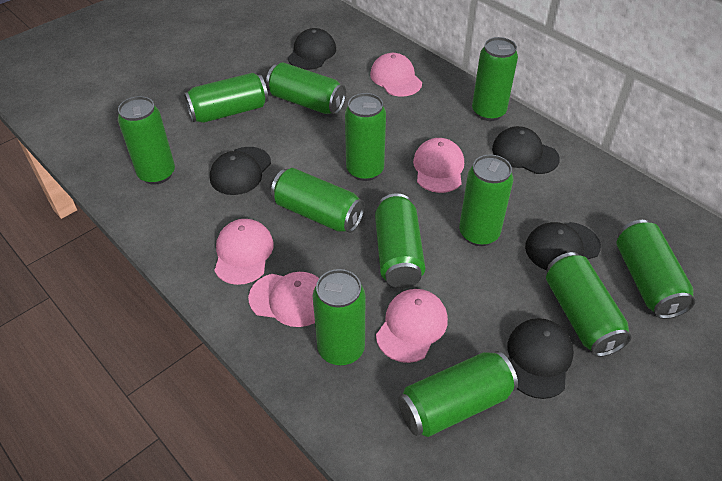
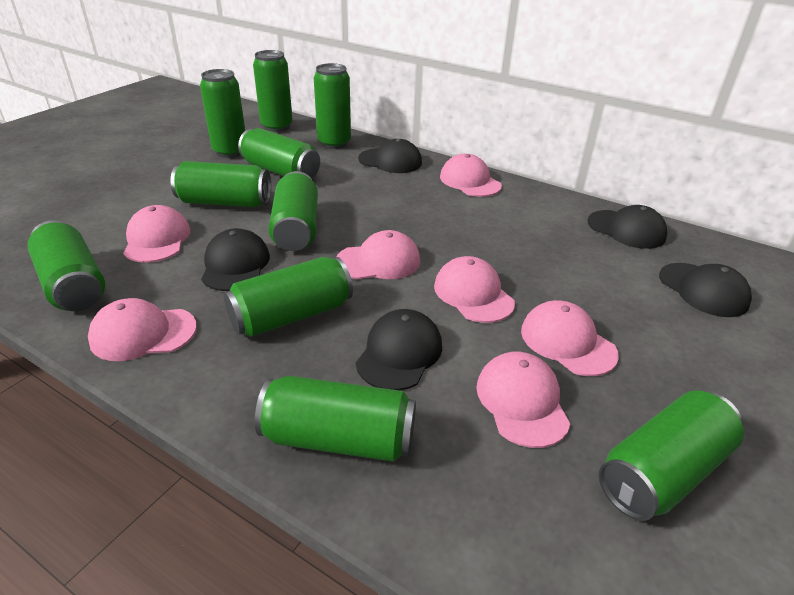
green can: 12 -> 10
pink cap: 5 -> 7

